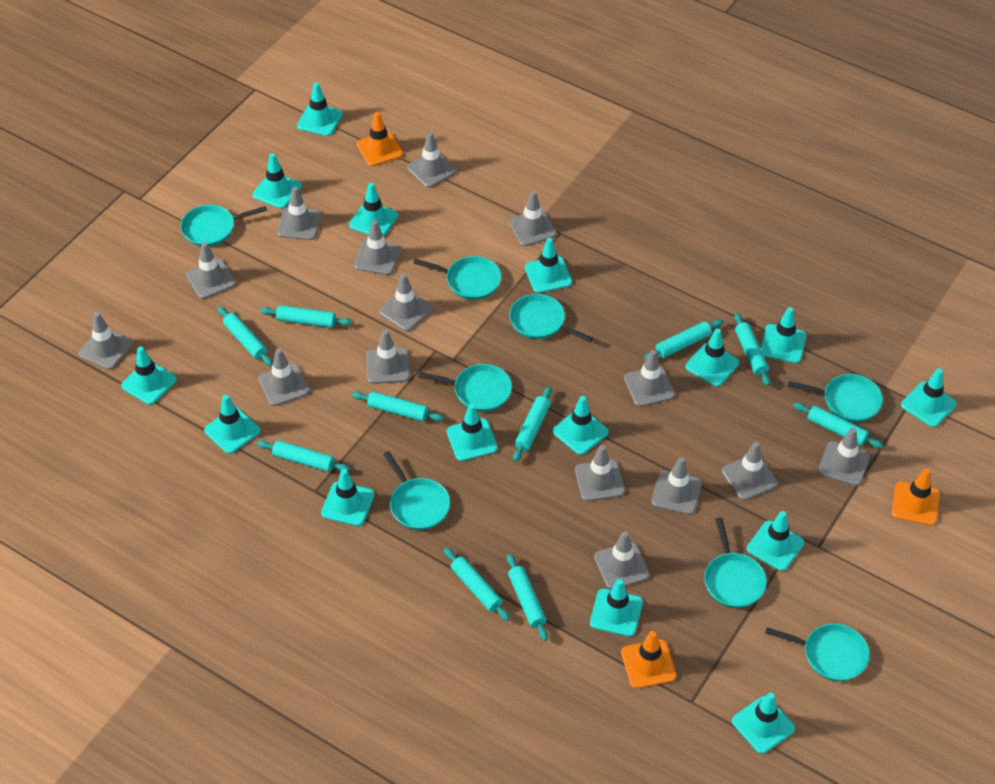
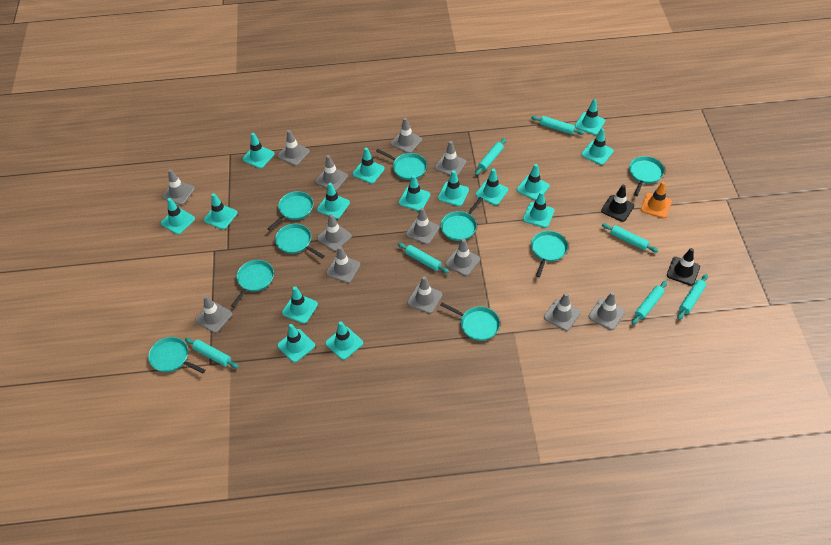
black traffic cone: 0 -> 2
grey traffic cone: 15 -> 13
orange traffic cone: 3 -> 1
turquoise pan: 8 -> 9
turquoise rolling pin: 10 -> 7

